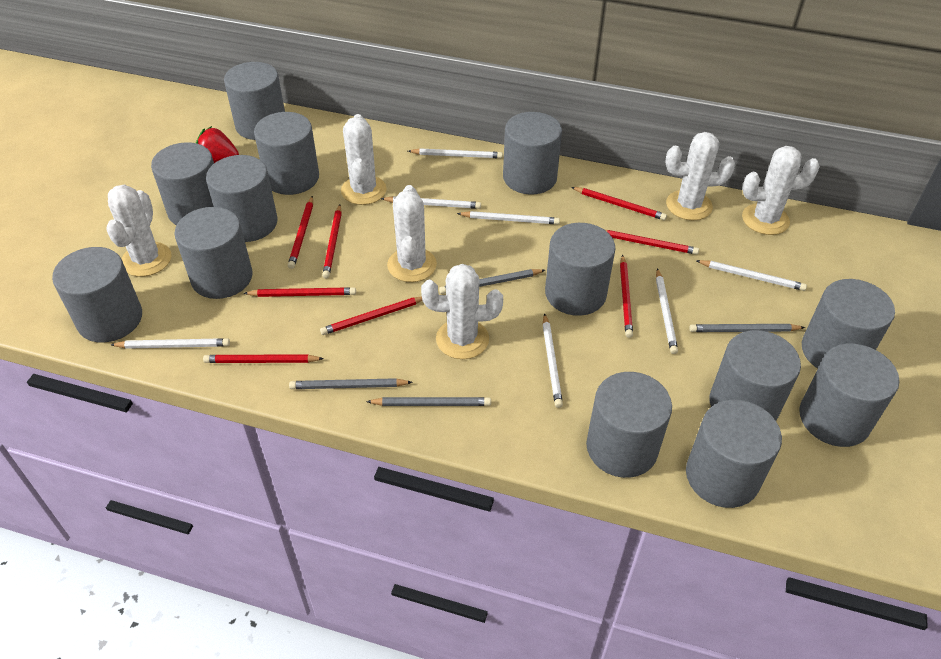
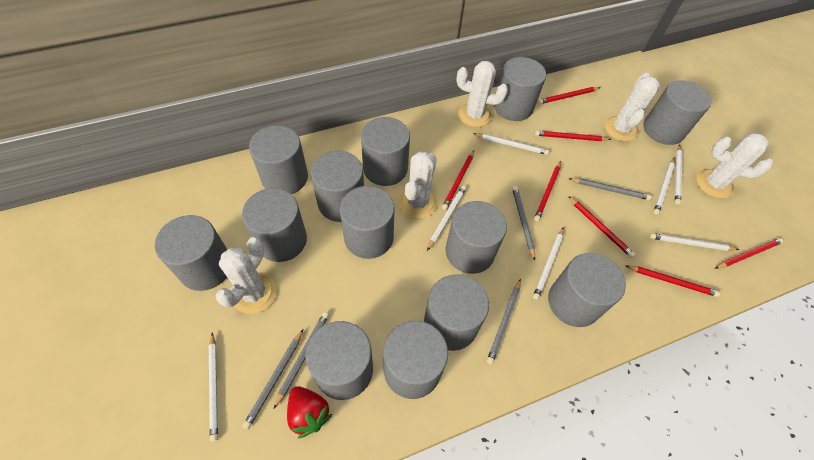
grey pencil: 4 -> 5
red pencil: 8 -> 7
white cactus: 6 -> 5

